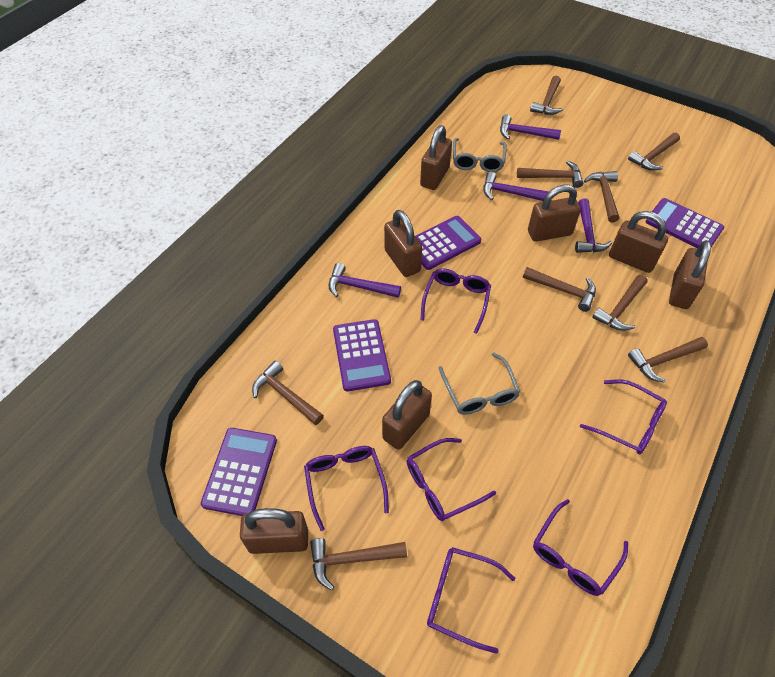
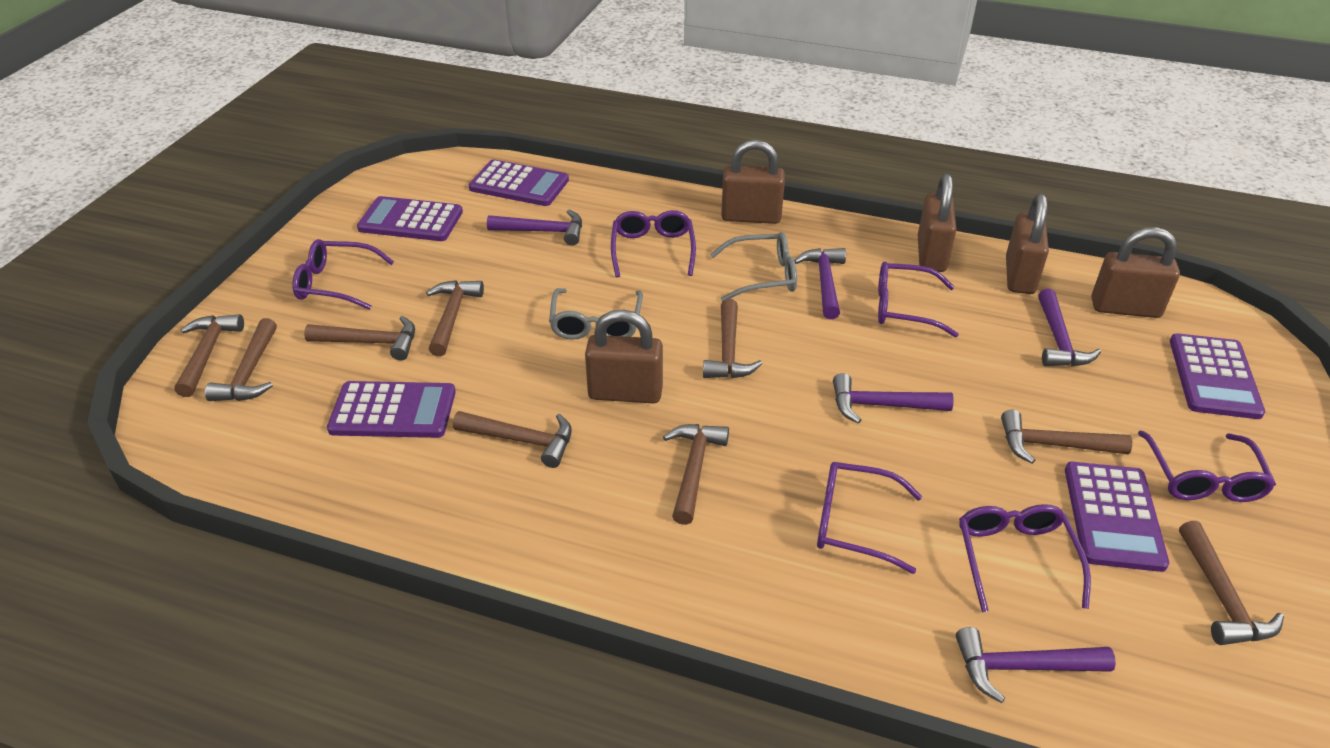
brown padlock: 7 -> 5
purple calculator: 4 -> 5
purple hammer: 4 -> 5

